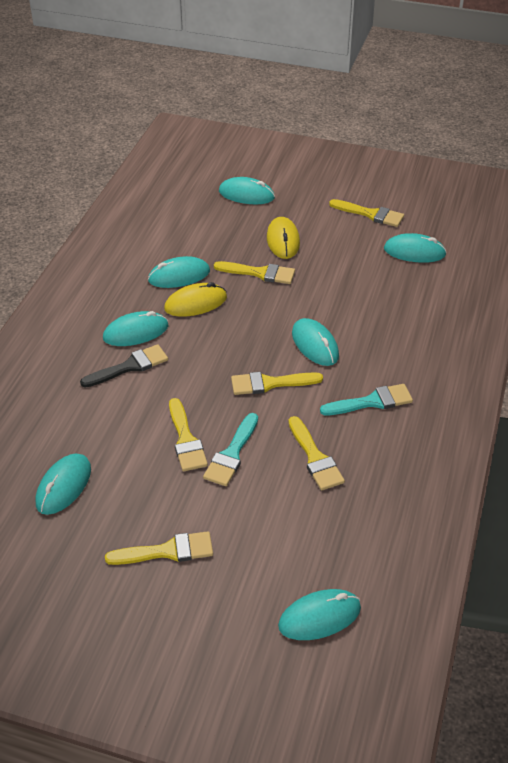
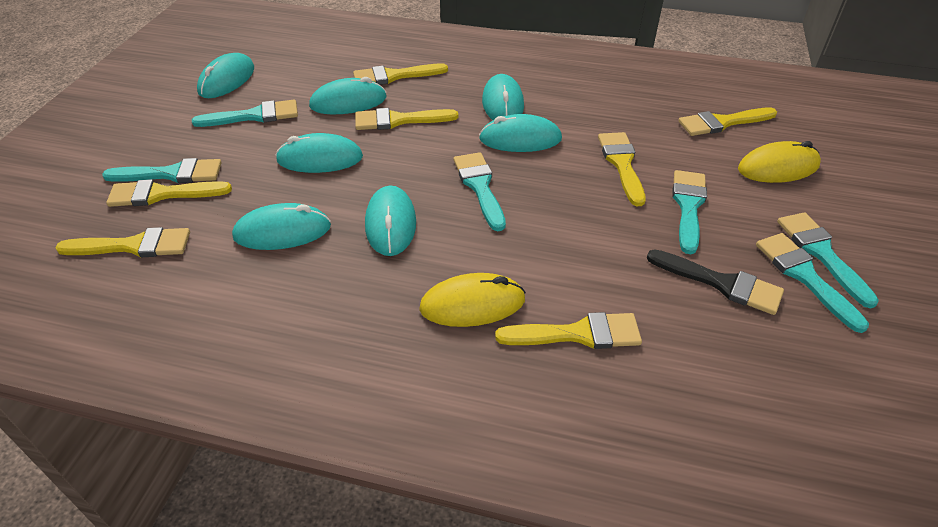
turquoise brush: 2 -> 6
yellow brush: 6 -> 7

